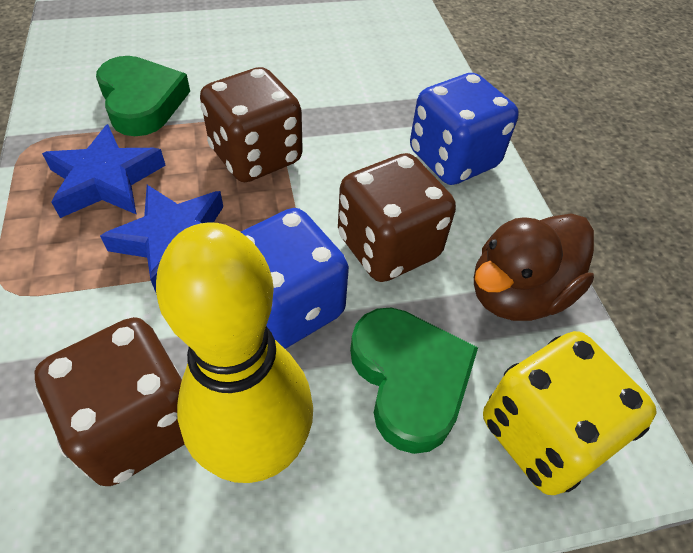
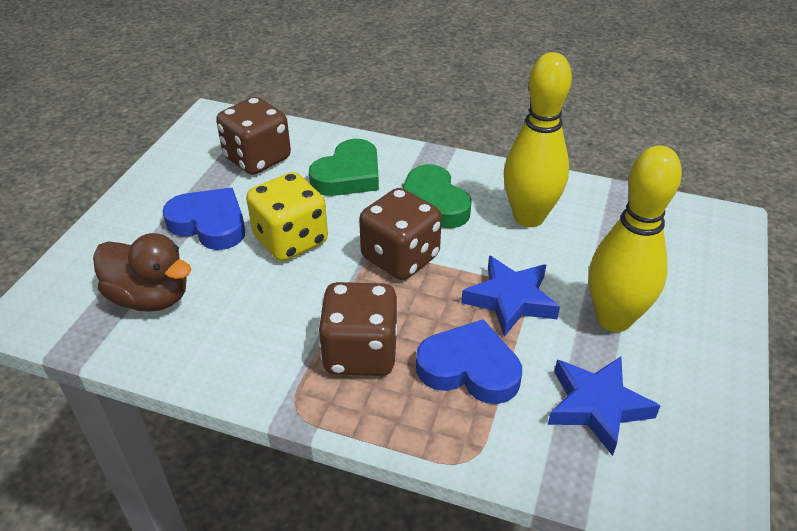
blue dice: 2 -> 0
blue heart: 0 -> 2
yellow bowling pin: 1 -> 2

